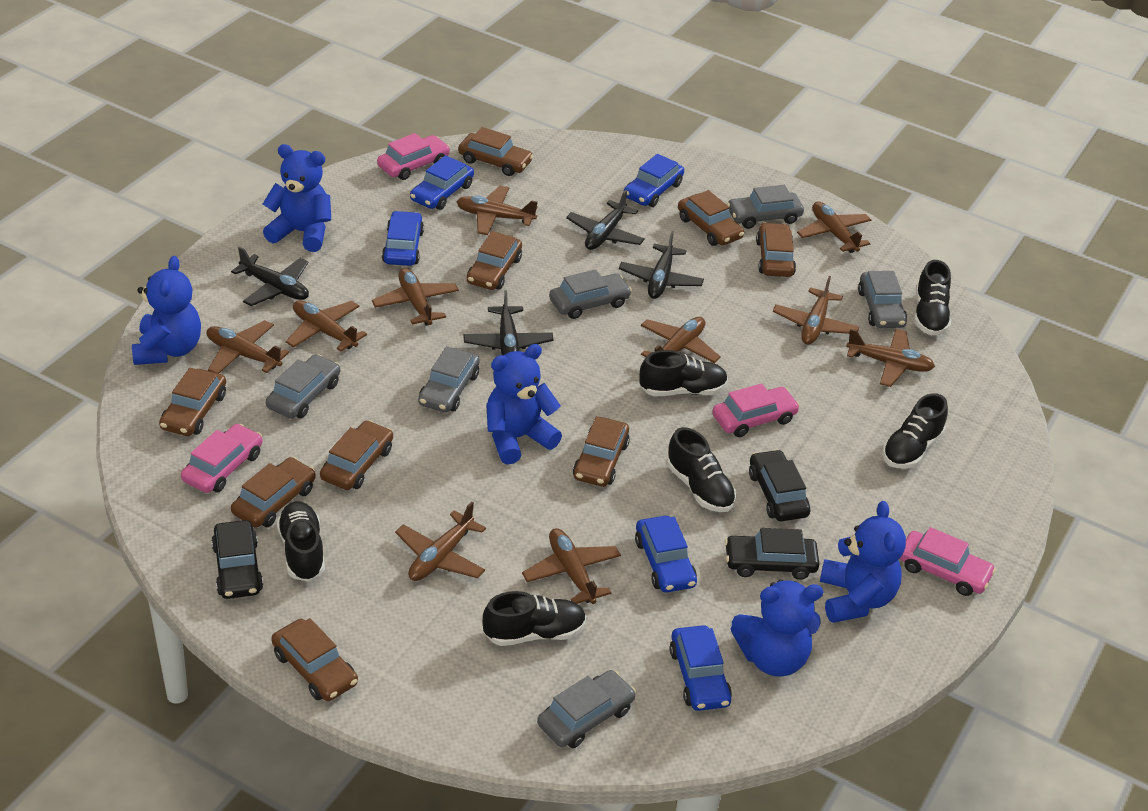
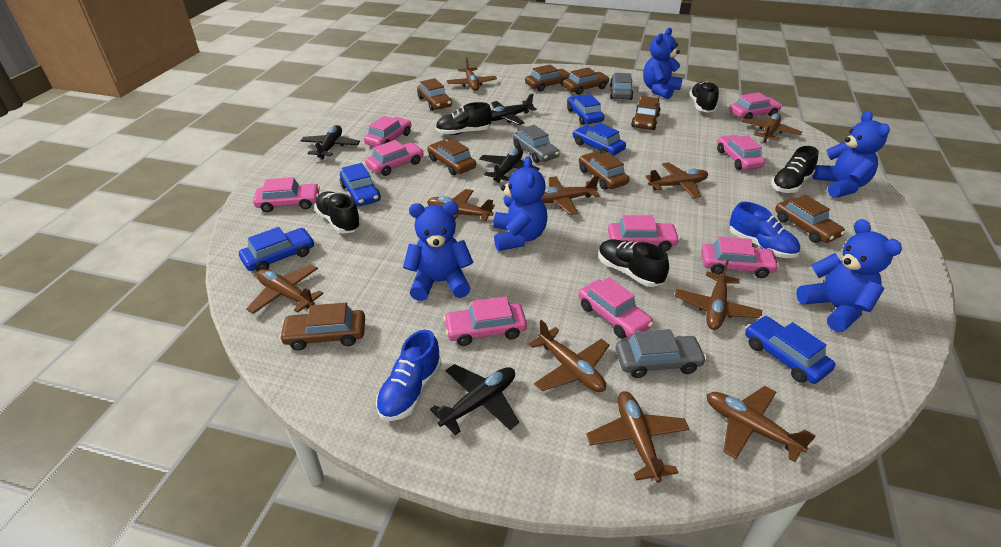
black car: 3 -> 0
black shoe: 6 -> 5
blue shoe: 0 -> 2
brown car: 9 -> 8
grey car: 6 -> 3
pink car: 4 -> 9

